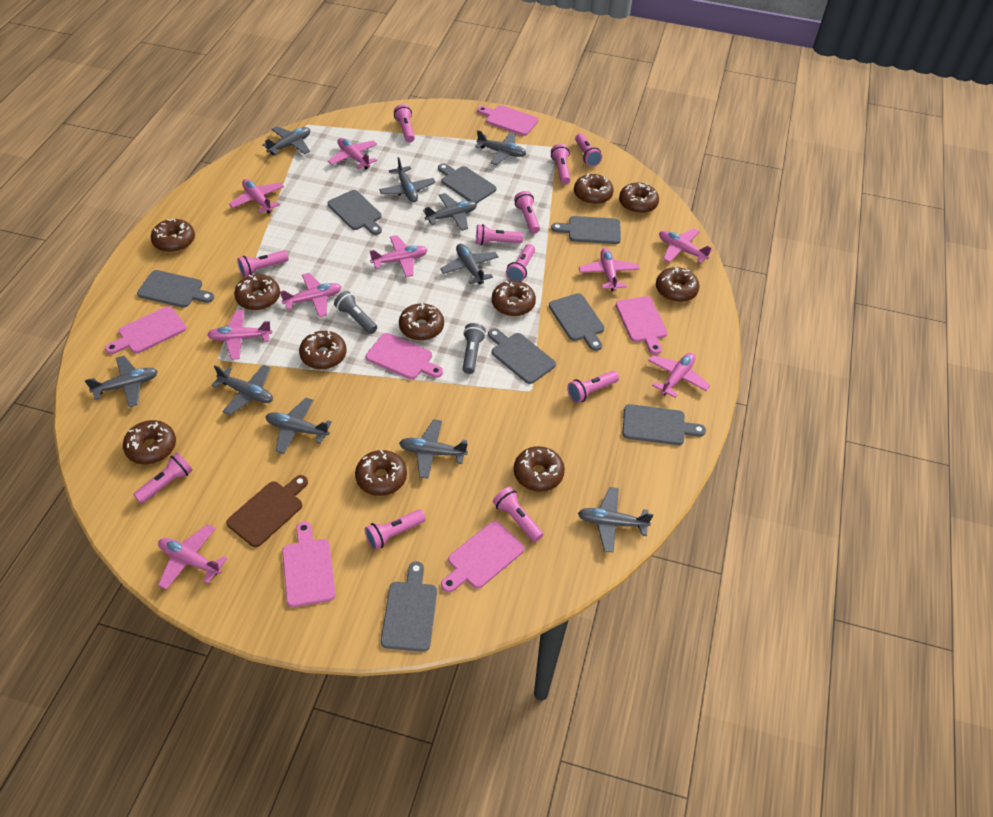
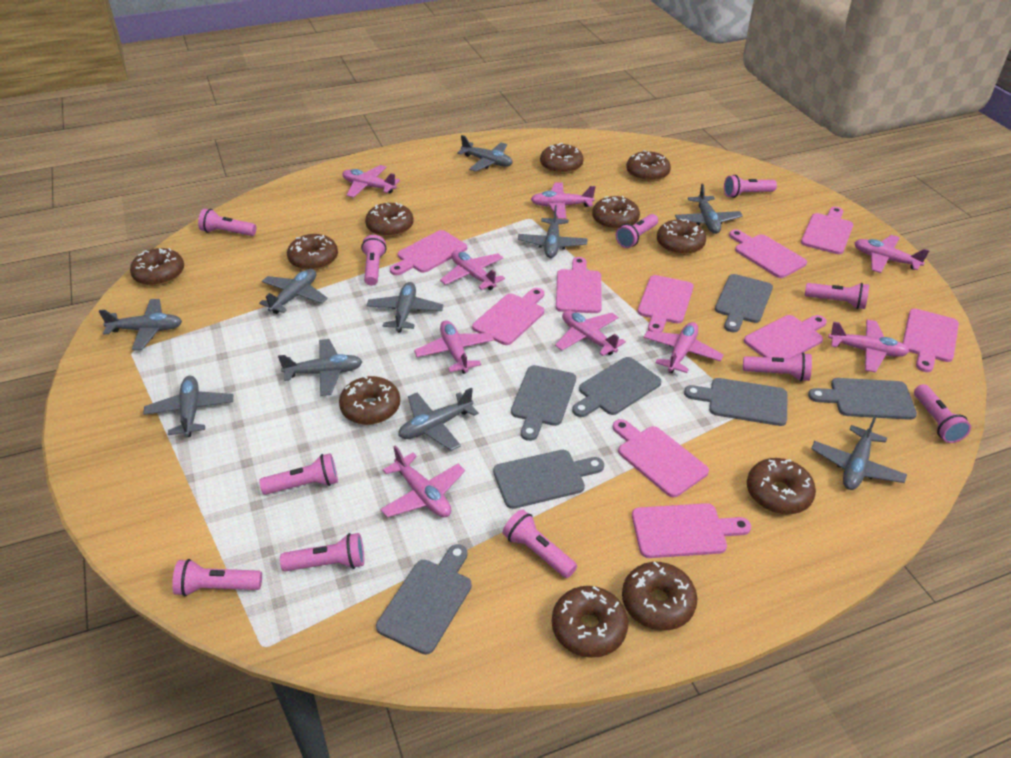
brown cutting board: 1 -> 0
grey cutting board: 8 -> 7
grey flashlight: 2 -> 0
pink cutting board: 6 -> 10

